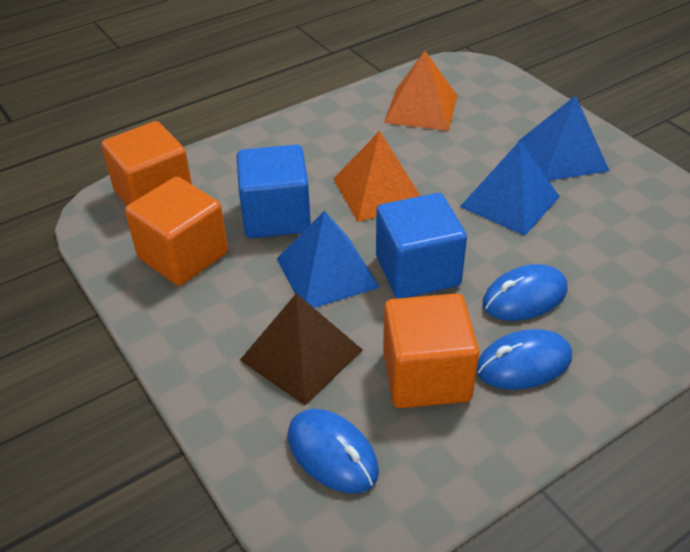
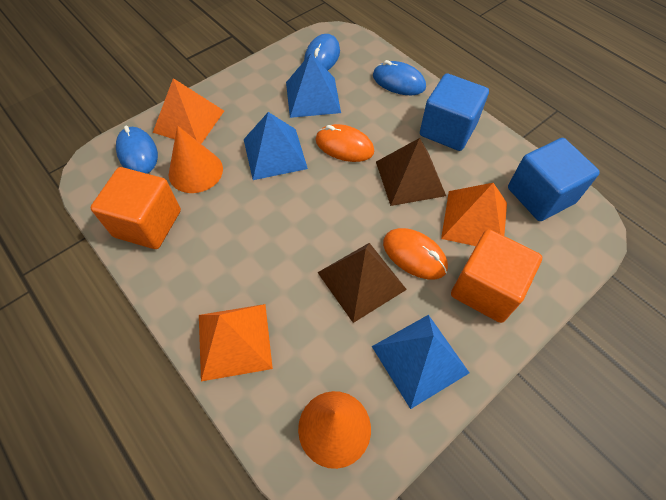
brown pyramid: 1 -> 2
orange cone: 0 -> 2
orange cube: 3 -> 2
orange mouse: 0 -> 2
orange pyramid: 2 -> 3

